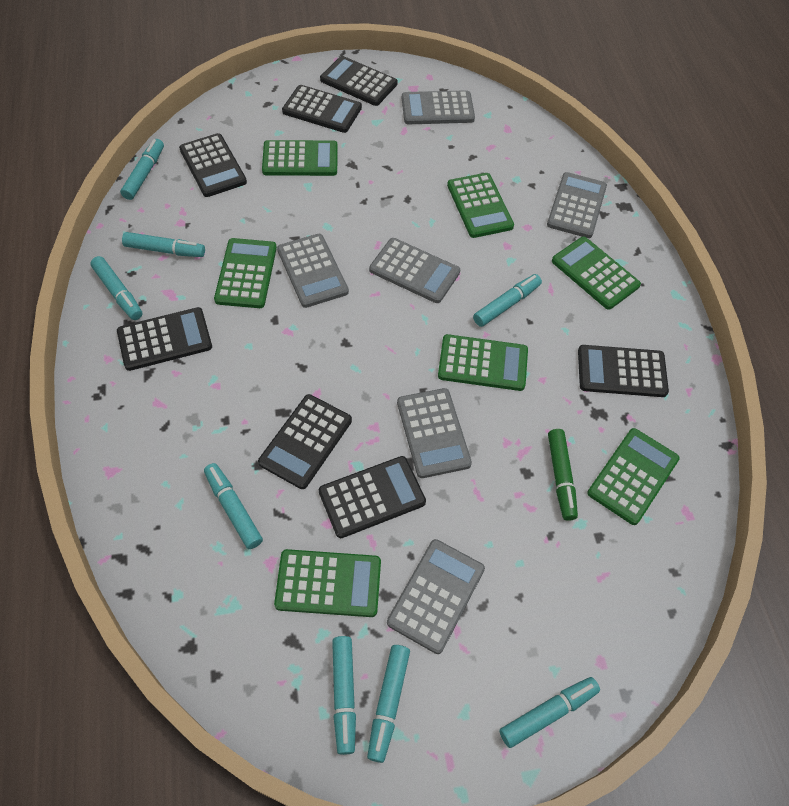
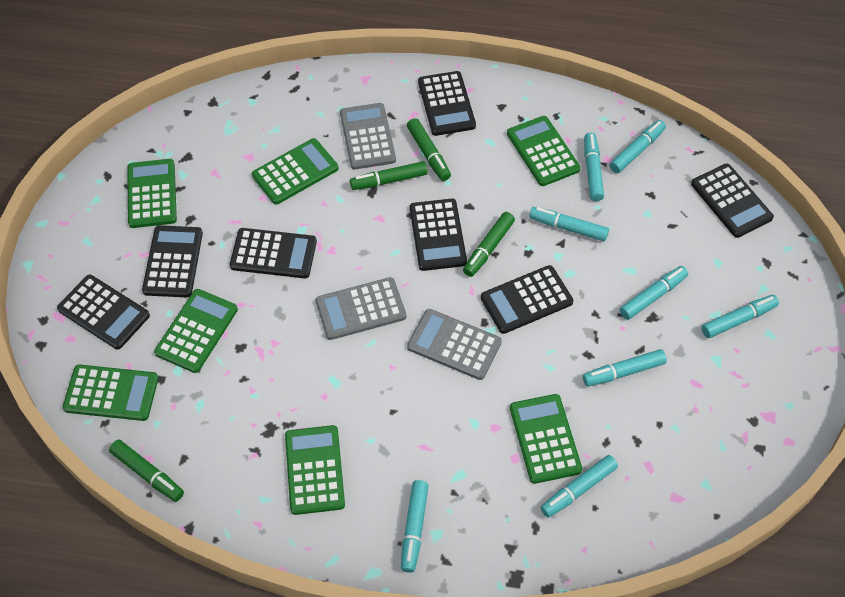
green marker: 1 -> 4
grey calculator: 6 -> 3

